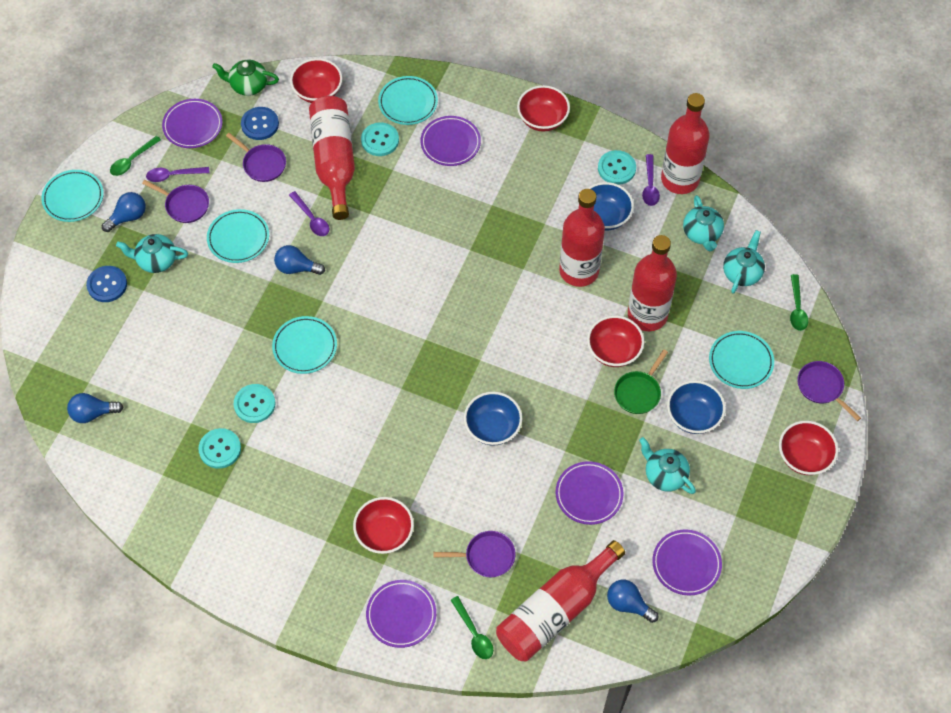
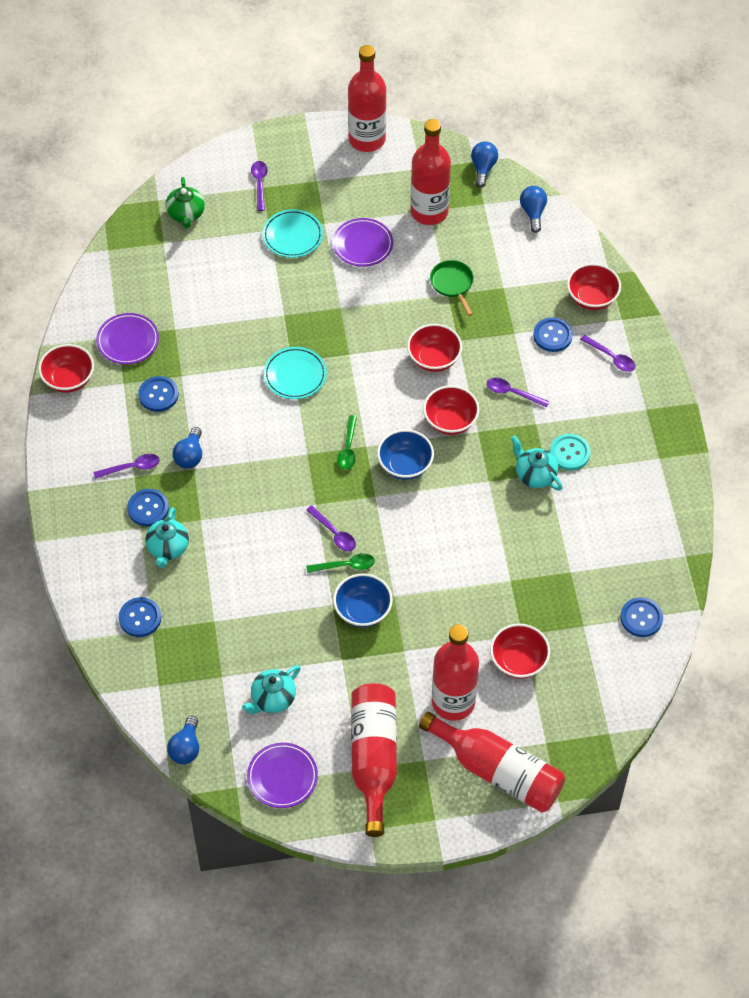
blue bowl: 3 -> 2
blue button: 2 -> 5
green spoon: 3 -> 2
purple pan: 4 -> 0
purple plate: 5 -> 3
purple spoon: 3 -> 5
turquoise button: 4 -> 1
turquoise plate: 5 -> 2
turquoise teapot: 4 -> 3

